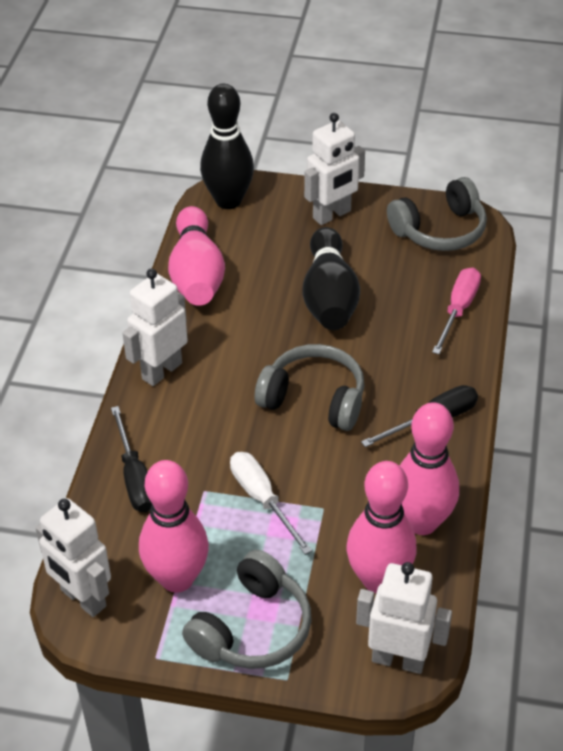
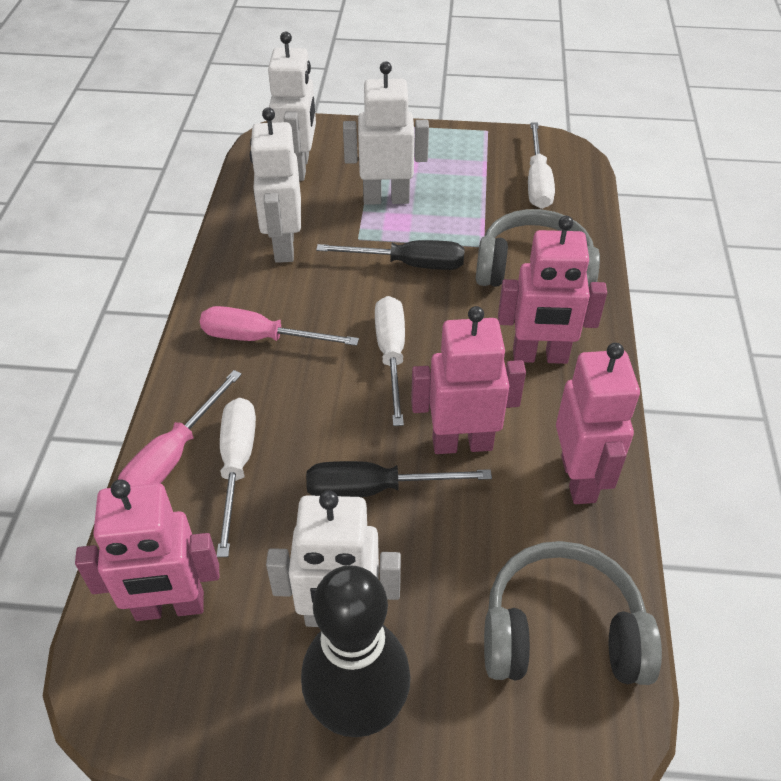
black bowling pin: 2 -> 1
grey headphones: 3 -> 2
pink bowling pin: 4 -> 0
pink robot: 0 -> 4
pink screwdriver: 1 -> 2
white screwdriver: 1 -> 3

